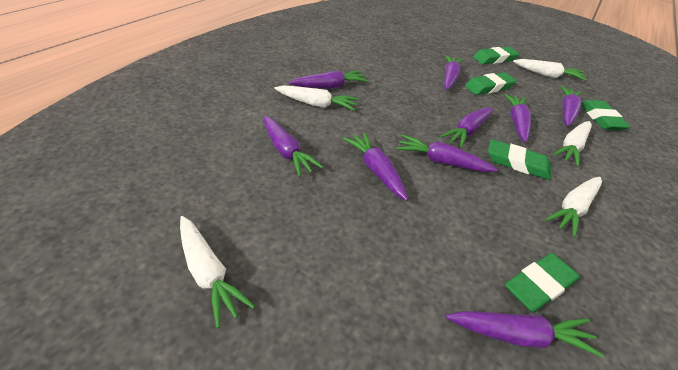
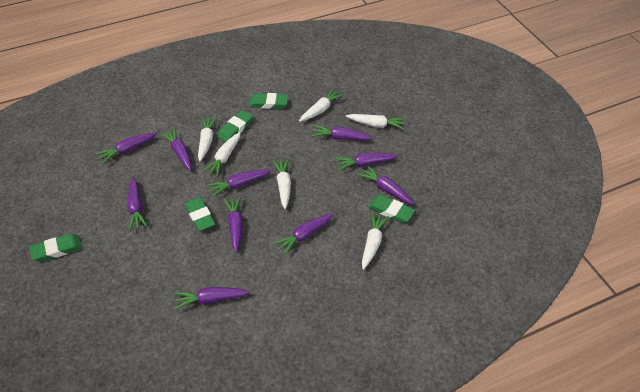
purple carrot: 9 -> 10
white carrot: 5 -> 6

